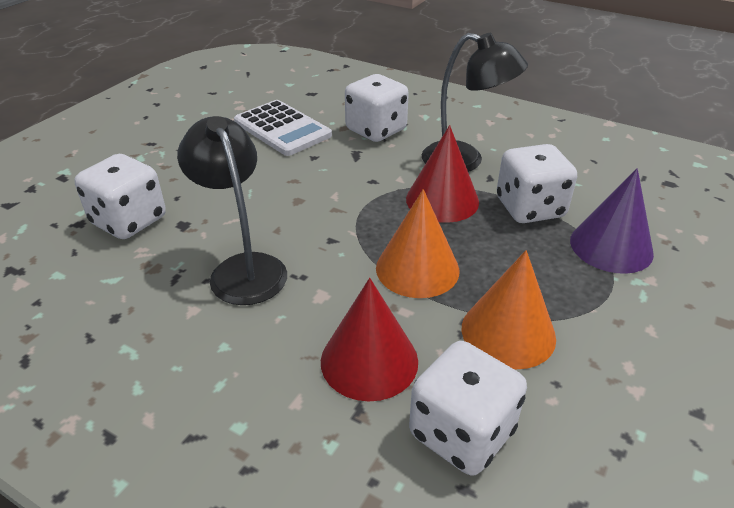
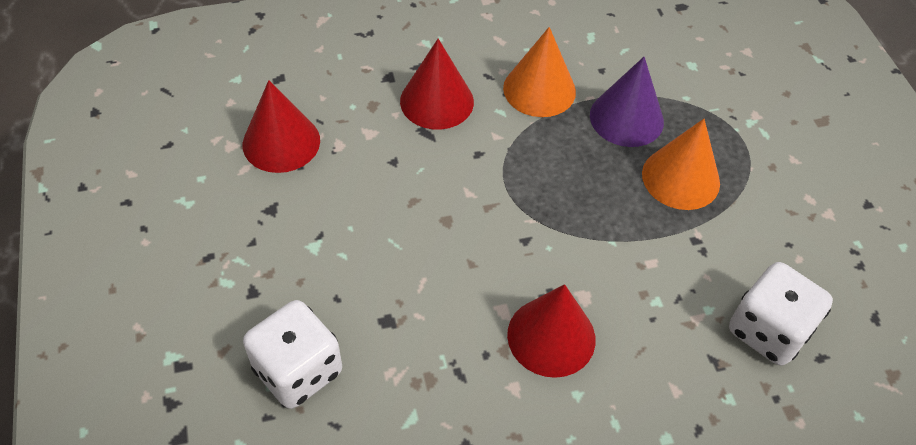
black lamp: 2 -> 0
red cone: 2 -> 3
white calculator: 1 -> 0
white dice: 4 -> 2

